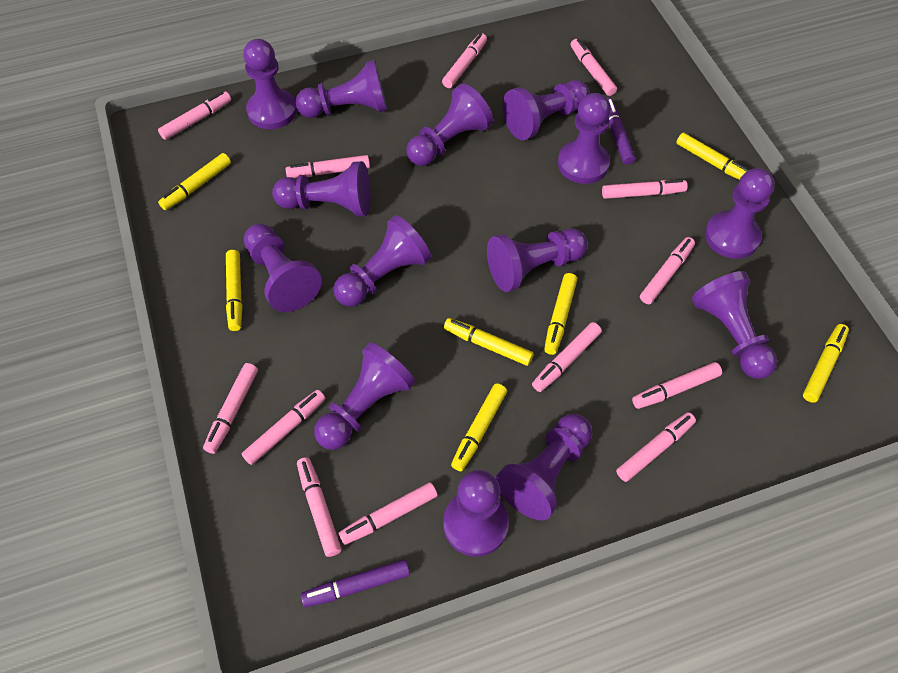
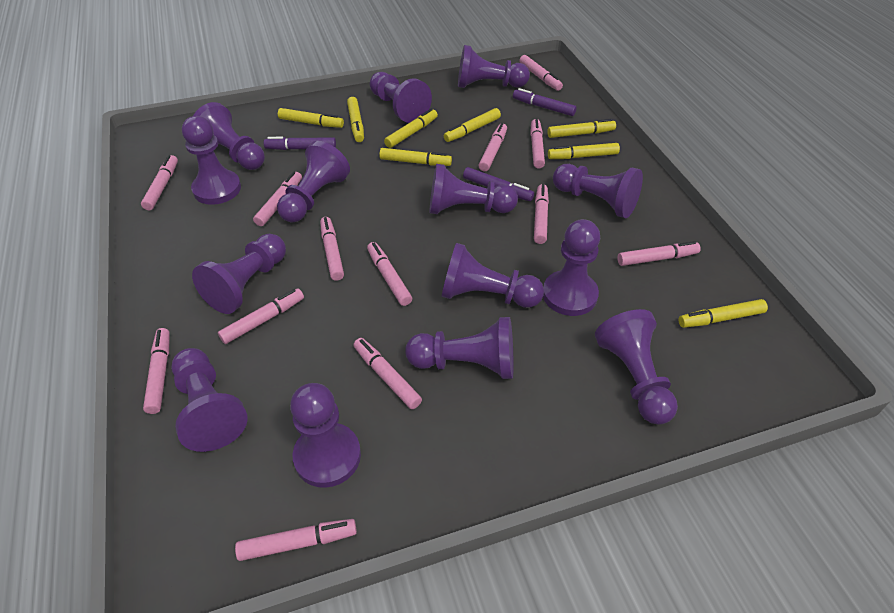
purple marker: 2 -> 3
yellow marker: 7 -> 8

